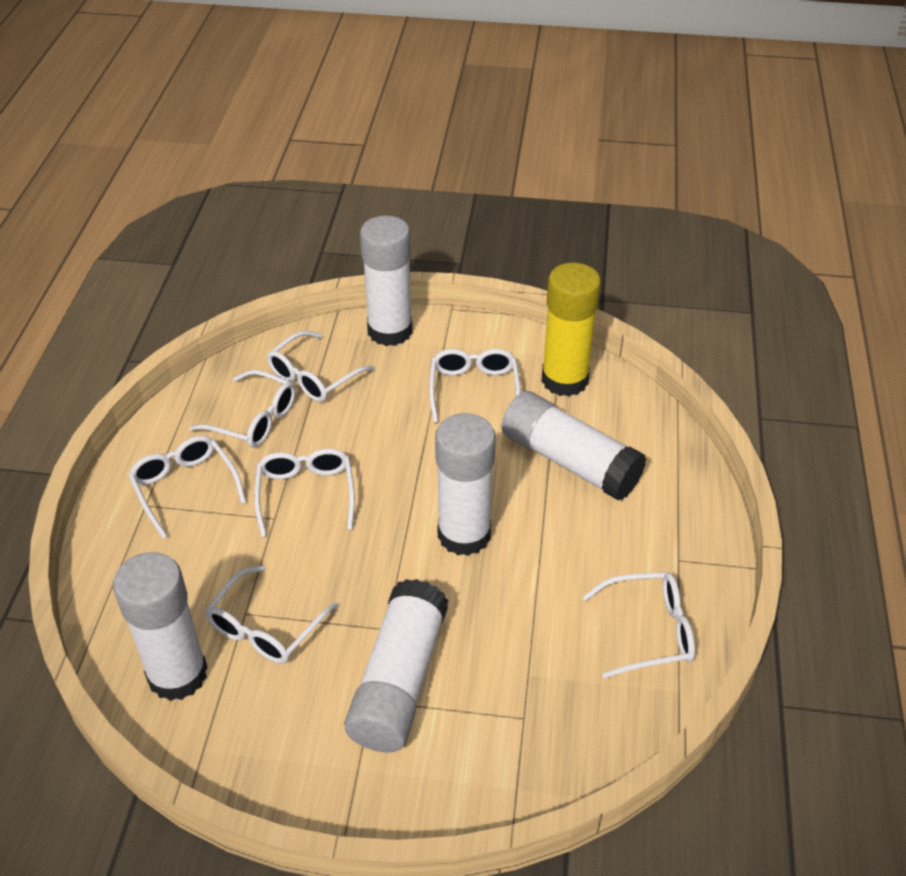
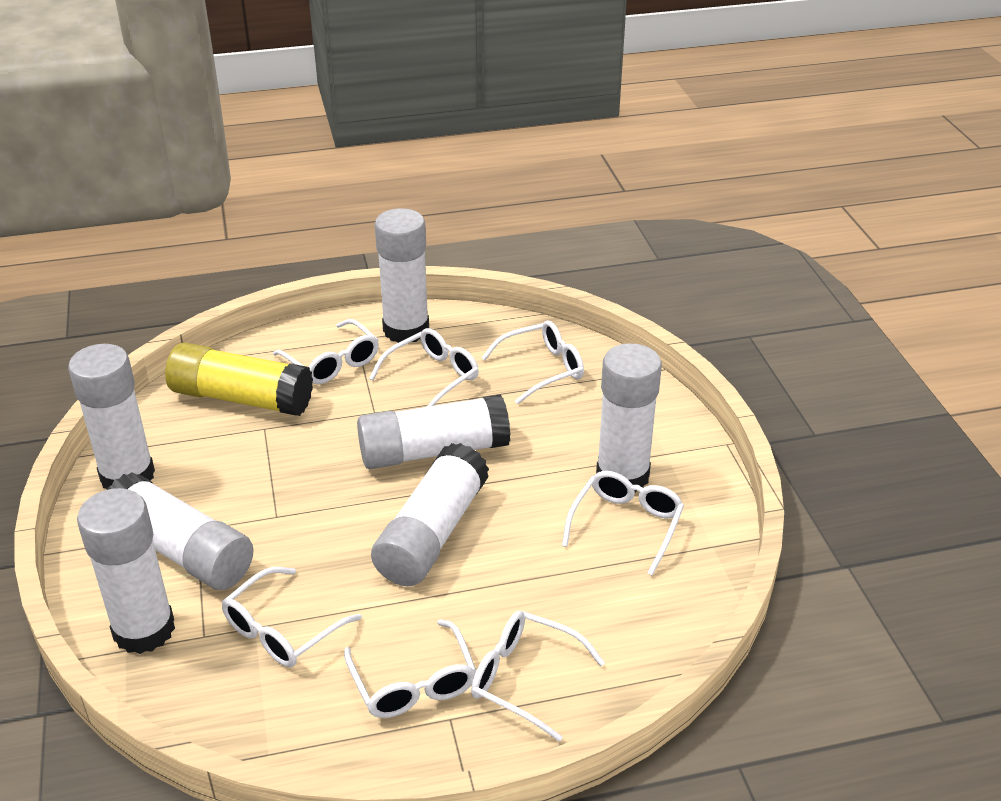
white glue stick: 5 -> 7

